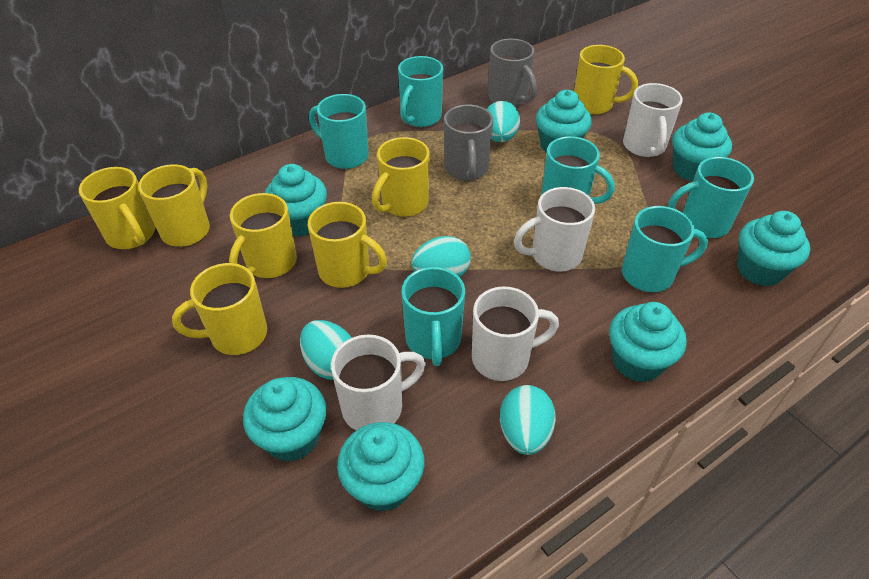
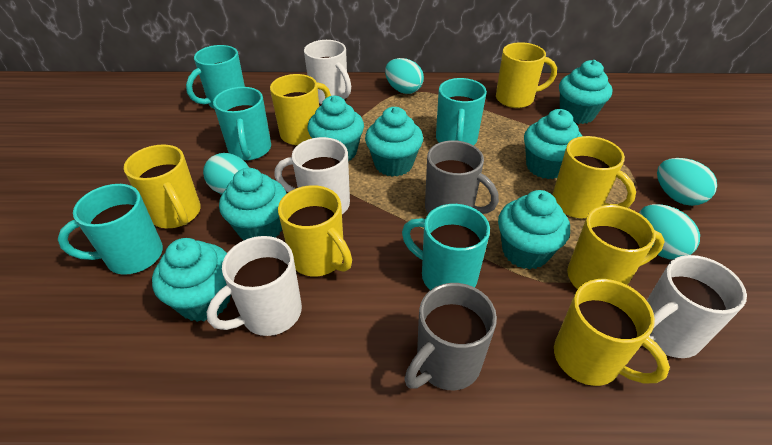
turquoise mug: 6 -> 5

